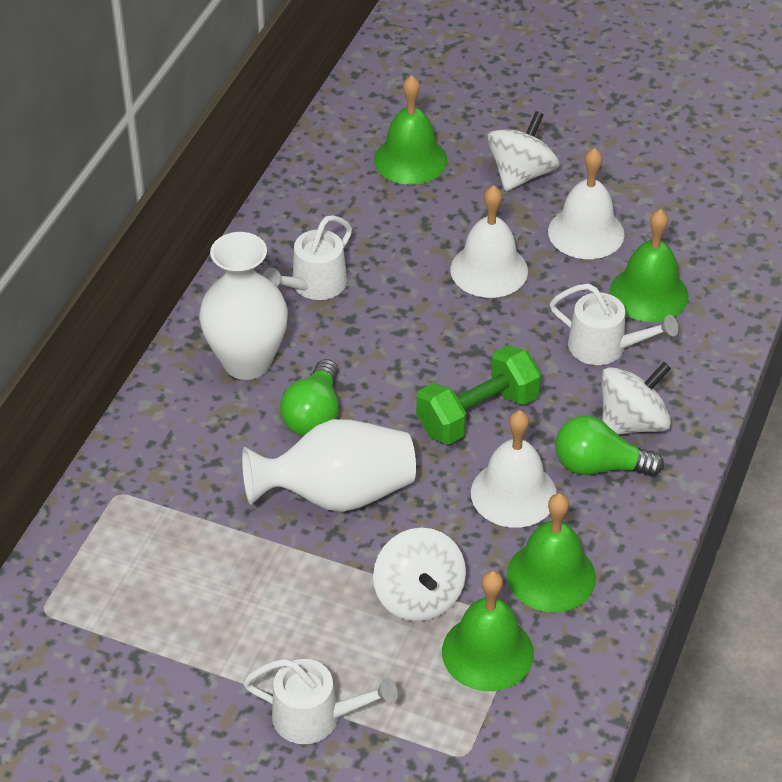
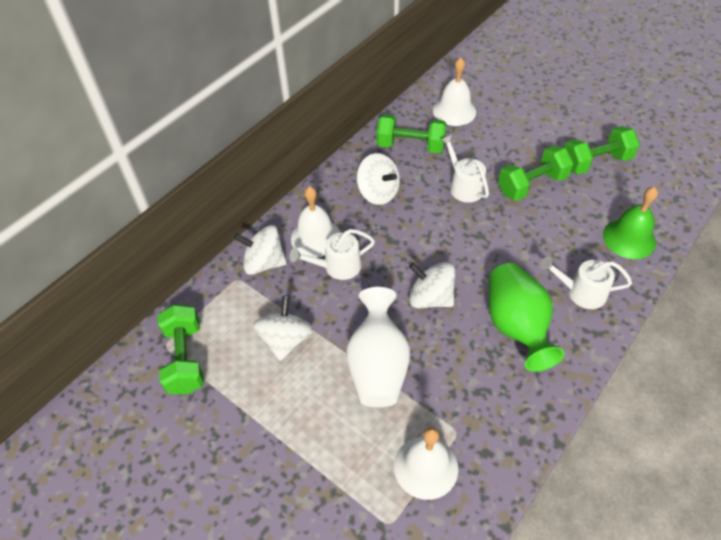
green bell: 4 -> 1
green dumbbell: 1 -> 4
green light bulb: 2 -> 0
green vase: 0 -> 1
white spinning top: 3 -> 4
white vase: 2 -> 1

